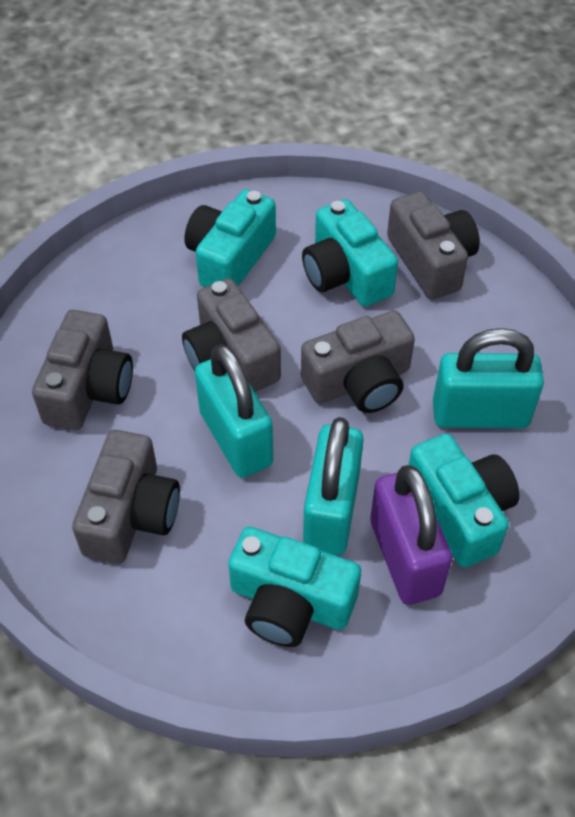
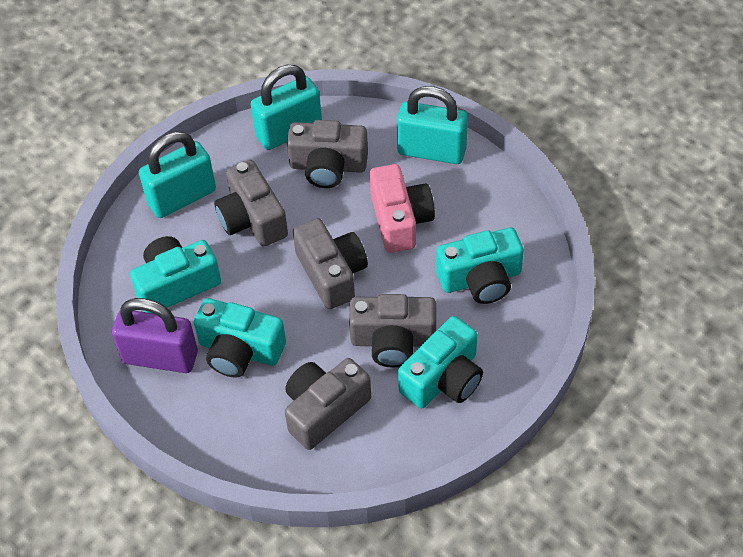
pink camera: 0 -> 1

